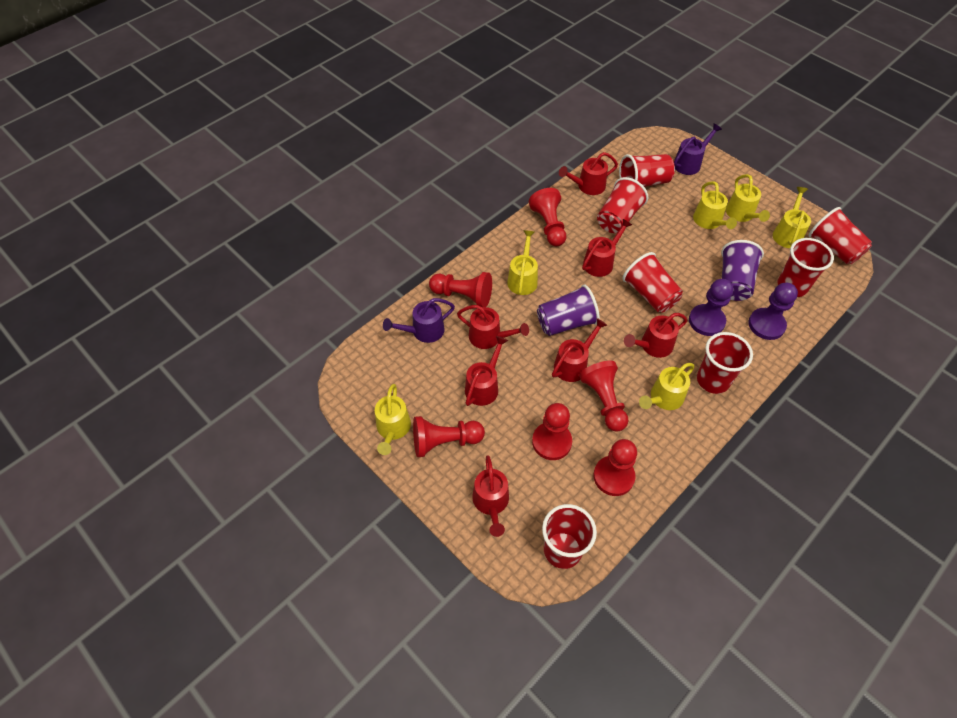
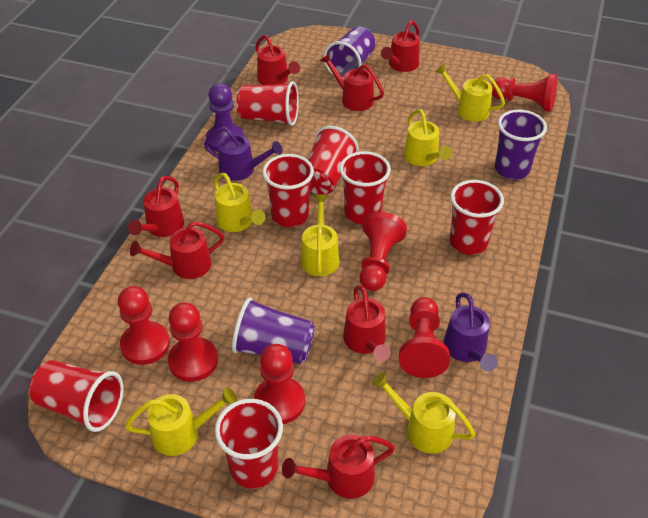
purple cup: 2 -> 3
purple pawn: 2 -> 1

